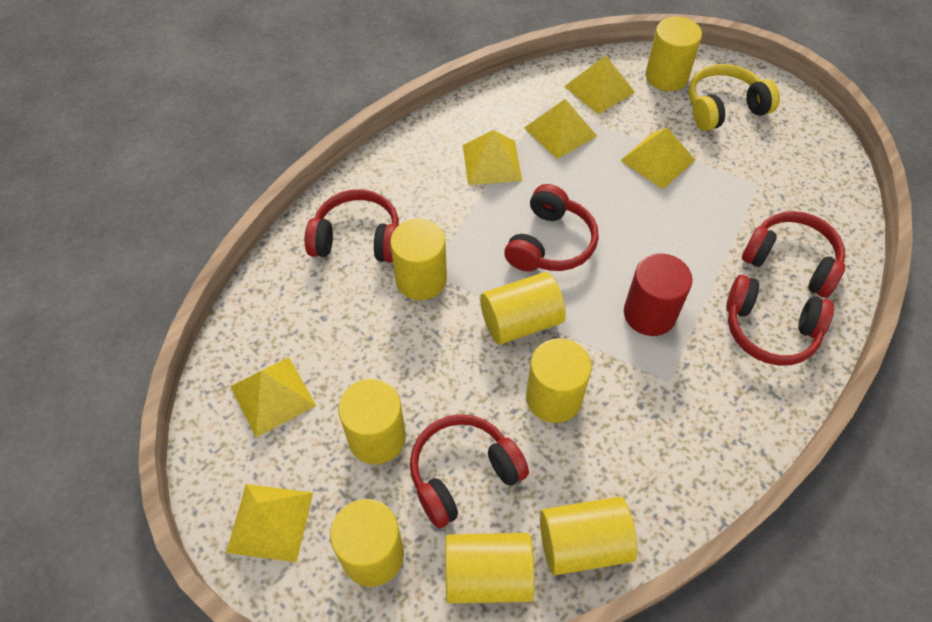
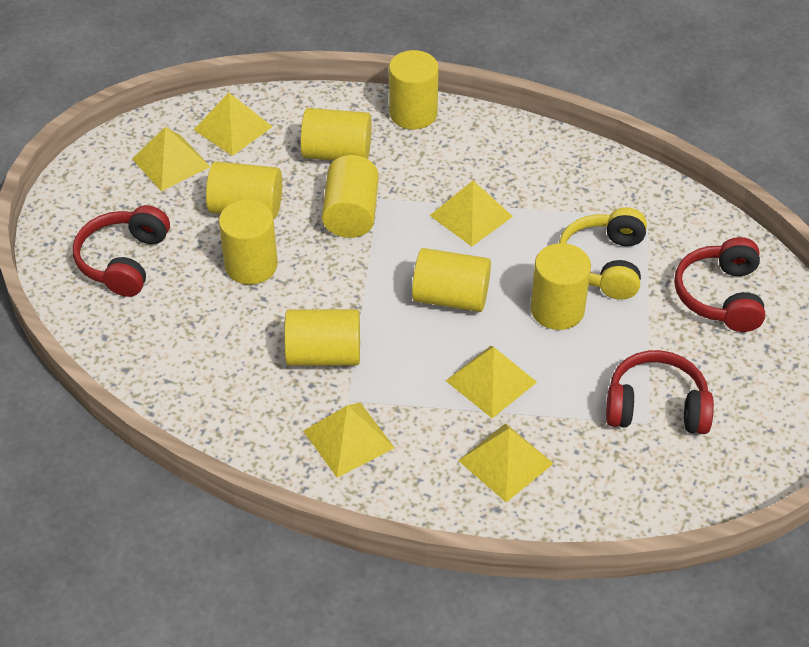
red cylinder: 1 -> 0
red headphones: 5 -> 3

